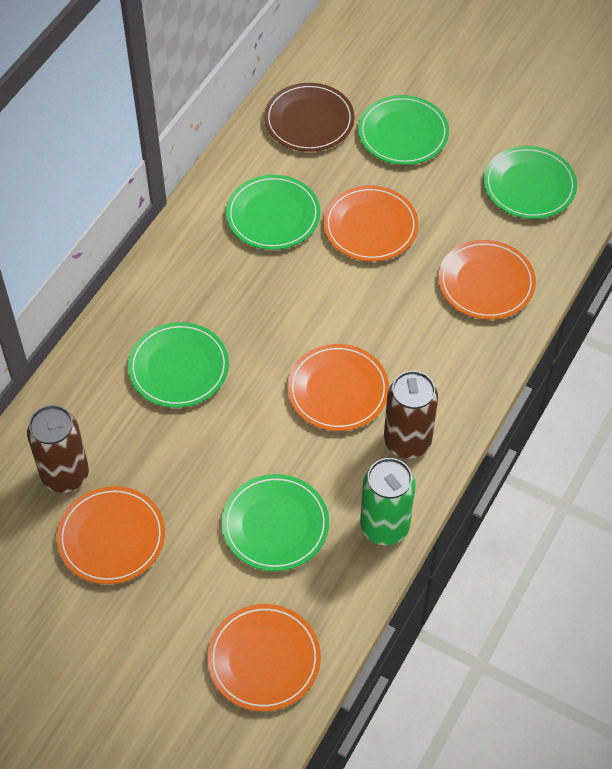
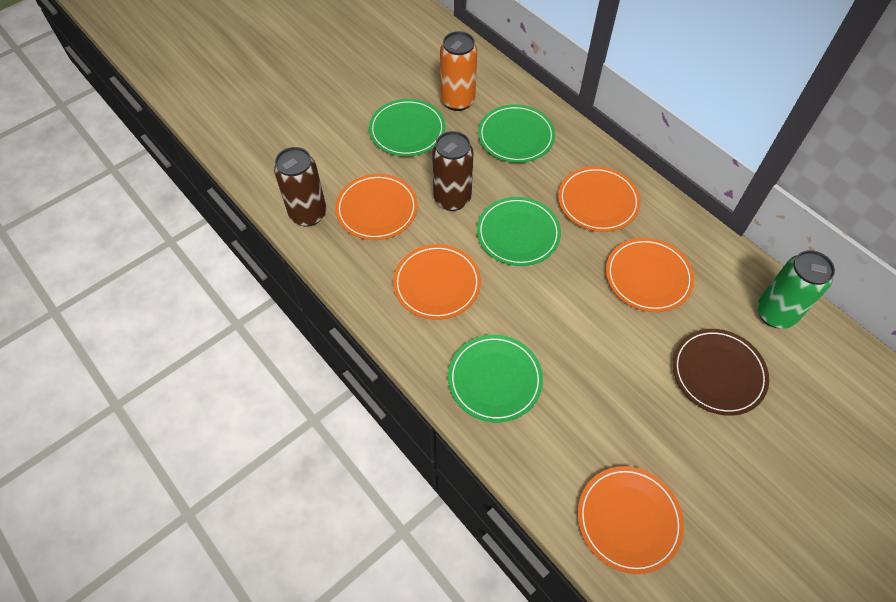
green plate: 5 -> 4
orange can: 0 -> 1

